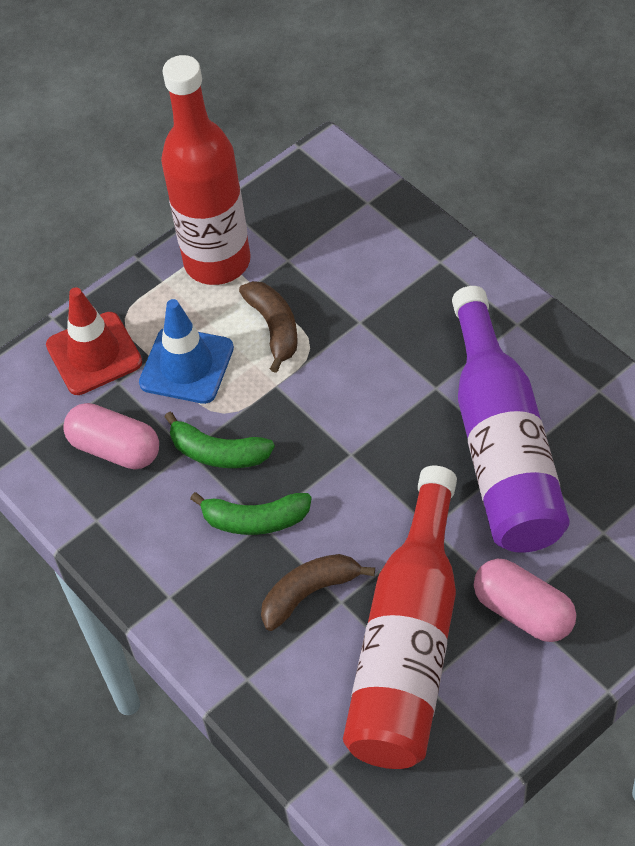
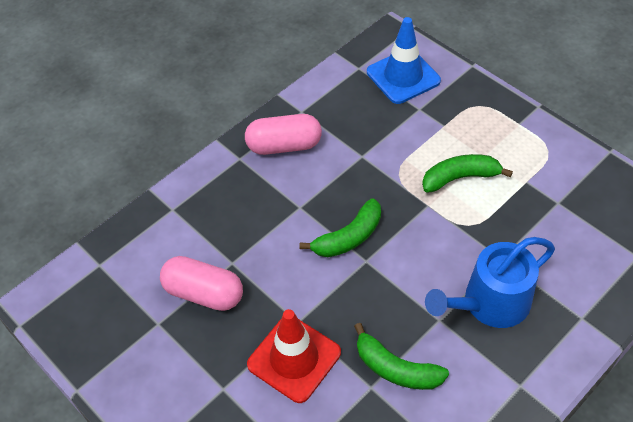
blue watering can: 0 -> 1
brown banana: 2 -> 0
green banana: 2 -> 3
purple bottle: 1 -> 0
red bottle: 2 -> 0

